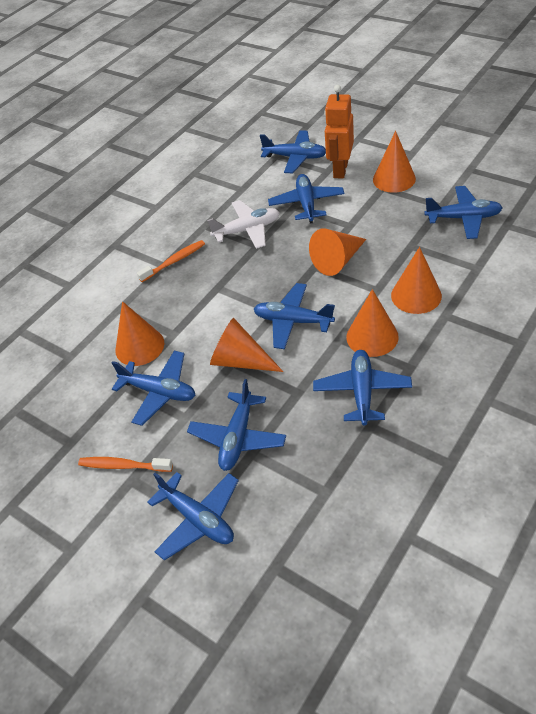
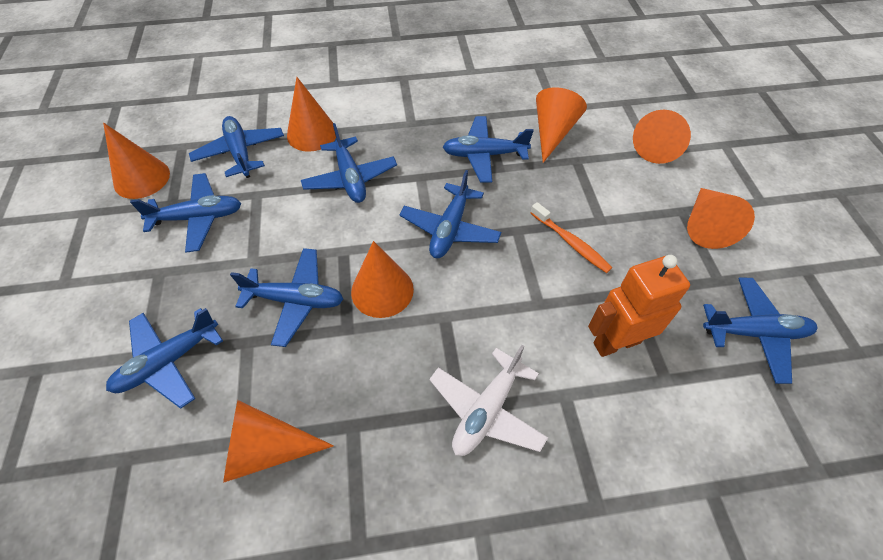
orange cone: 6 -> 7
orange toothbrush: 2 -> 1

